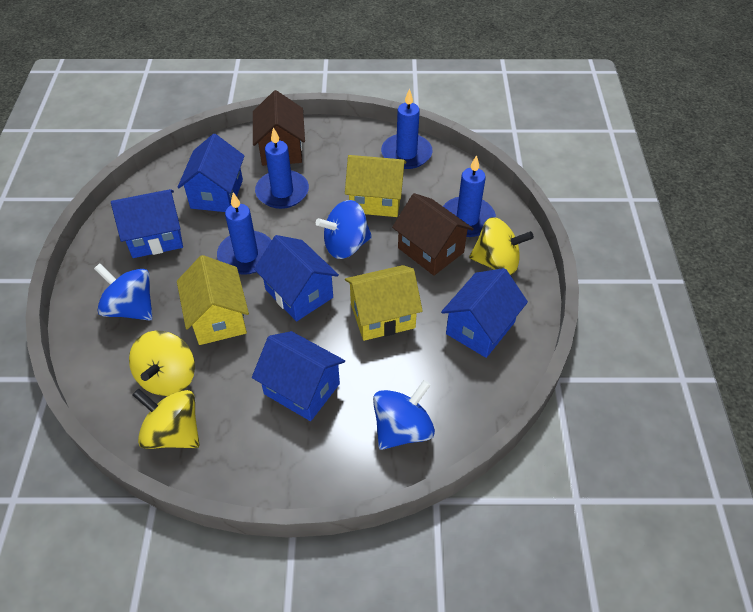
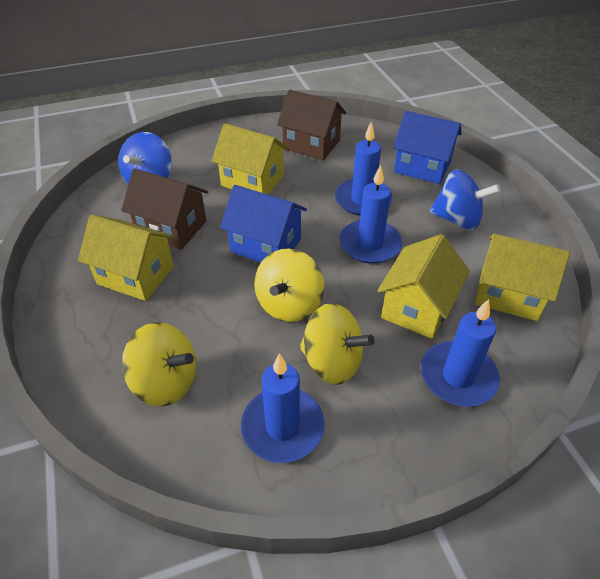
blue house: 5 -> 2
blue spinning top: 3 -> 2
yellow house: 3 -> 4

